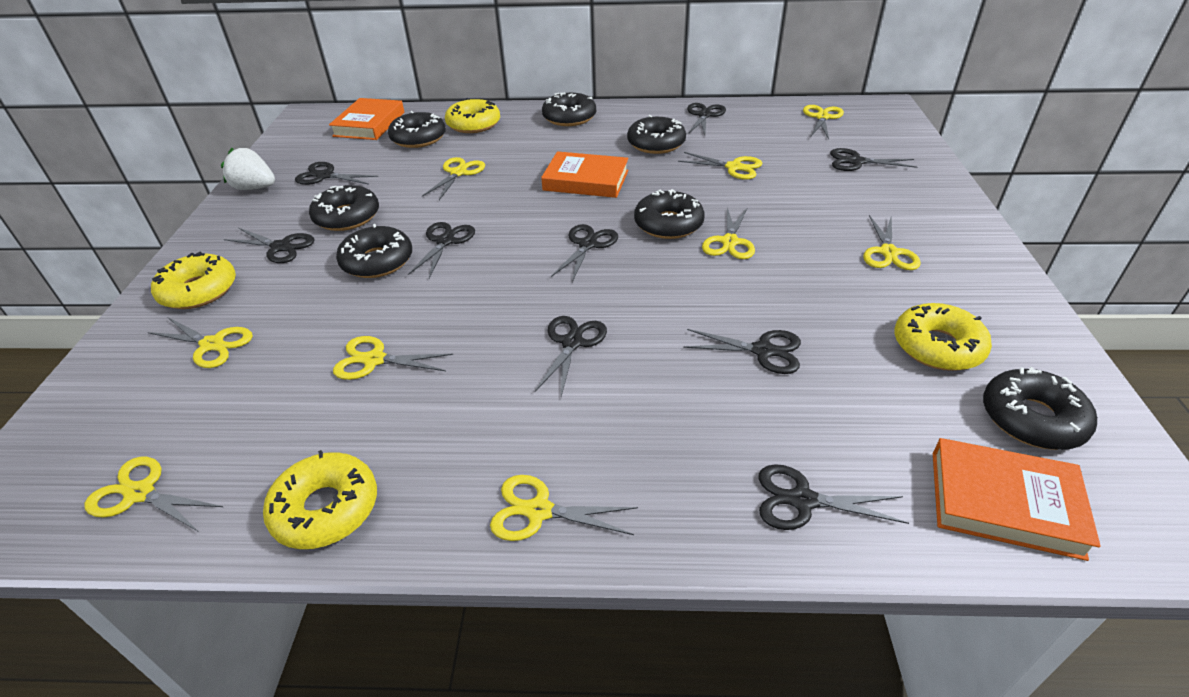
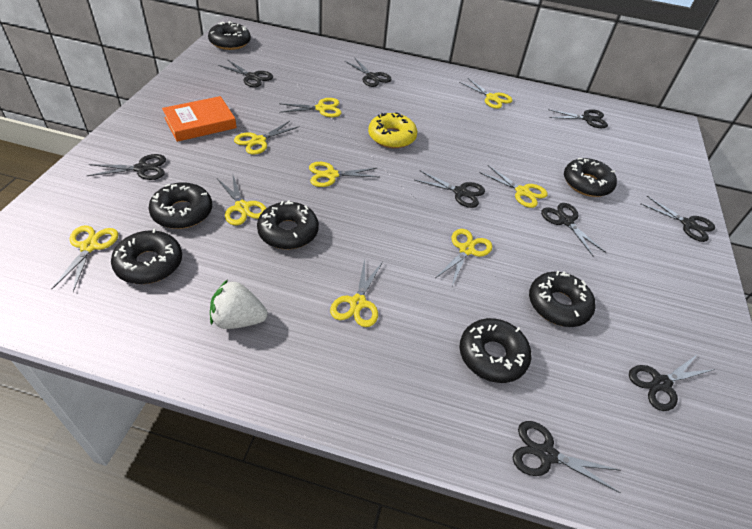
orange book: 3 -> 1
yellow donut: 4 -> 1

